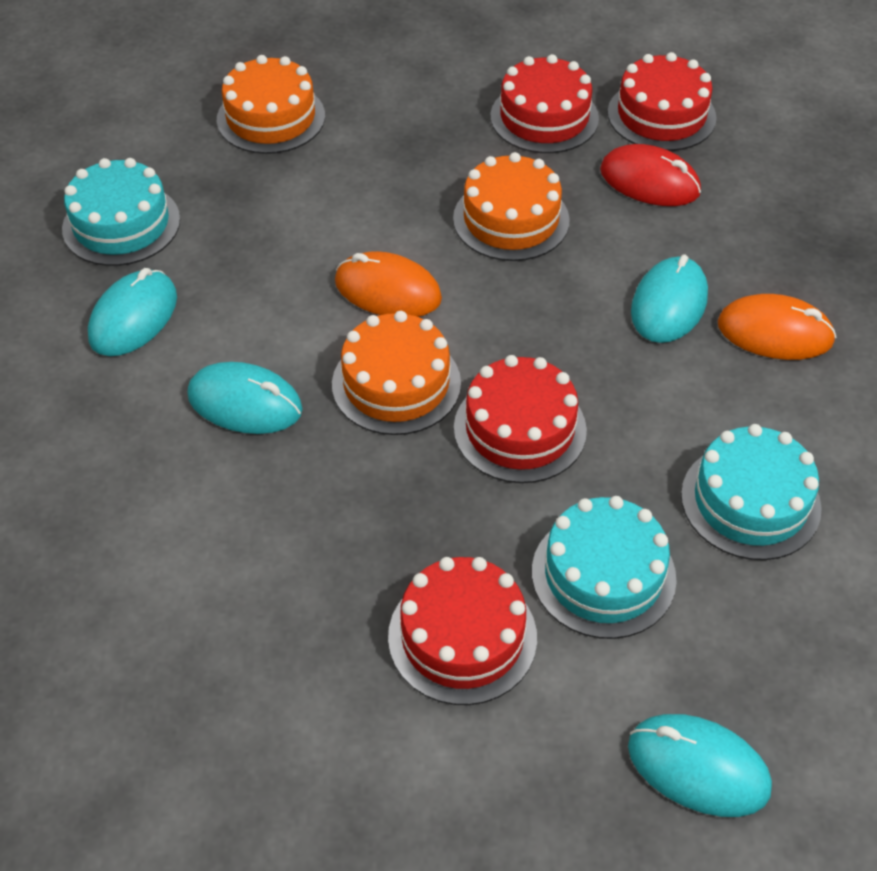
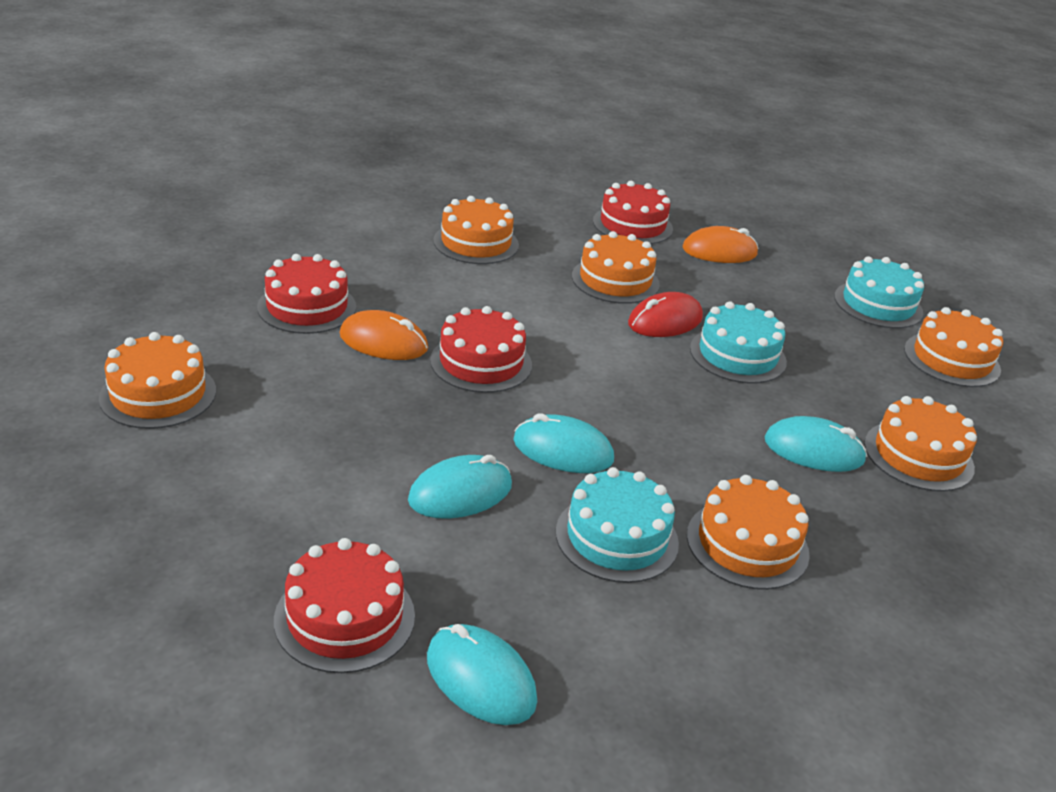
orange cake: 3 -> 6

